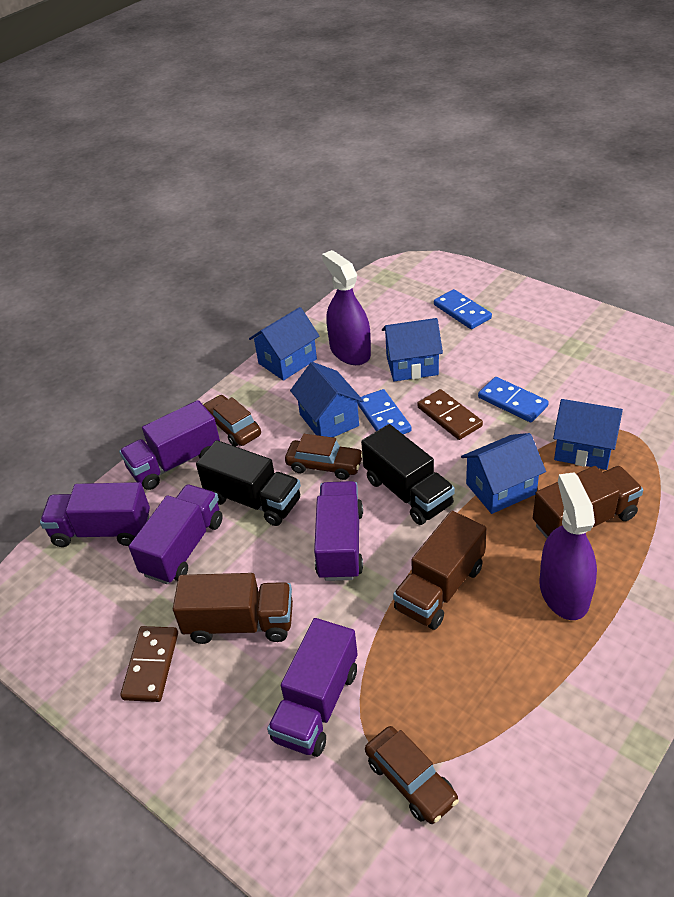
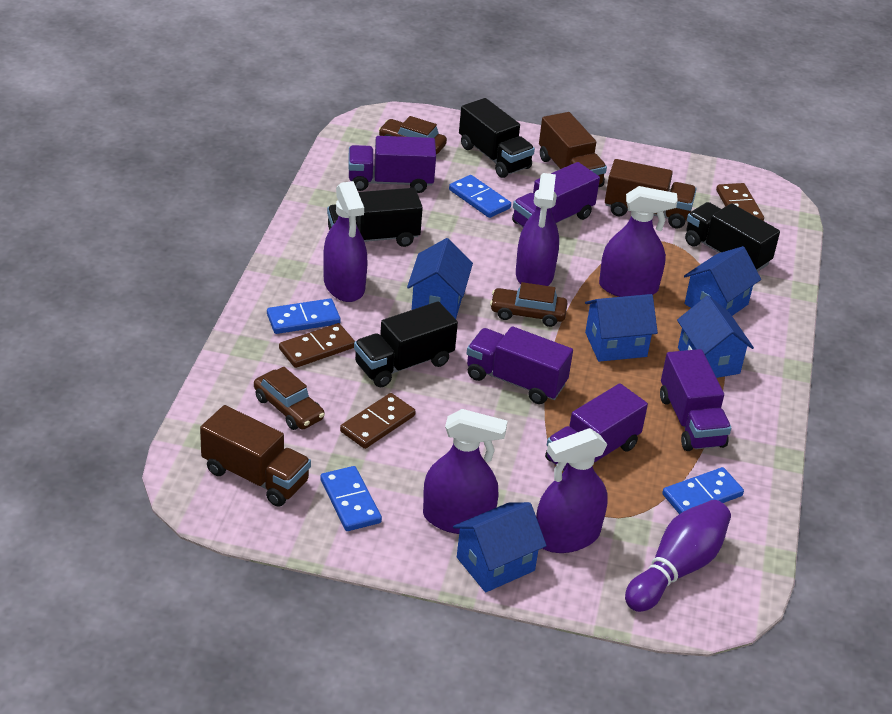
black truck: 2 -> 4
blue domino: 3 -> 4
brown domino: 2 -> 3
purple bowling pin: 0 -> 1
purple spray bottle: 2 -> 5

